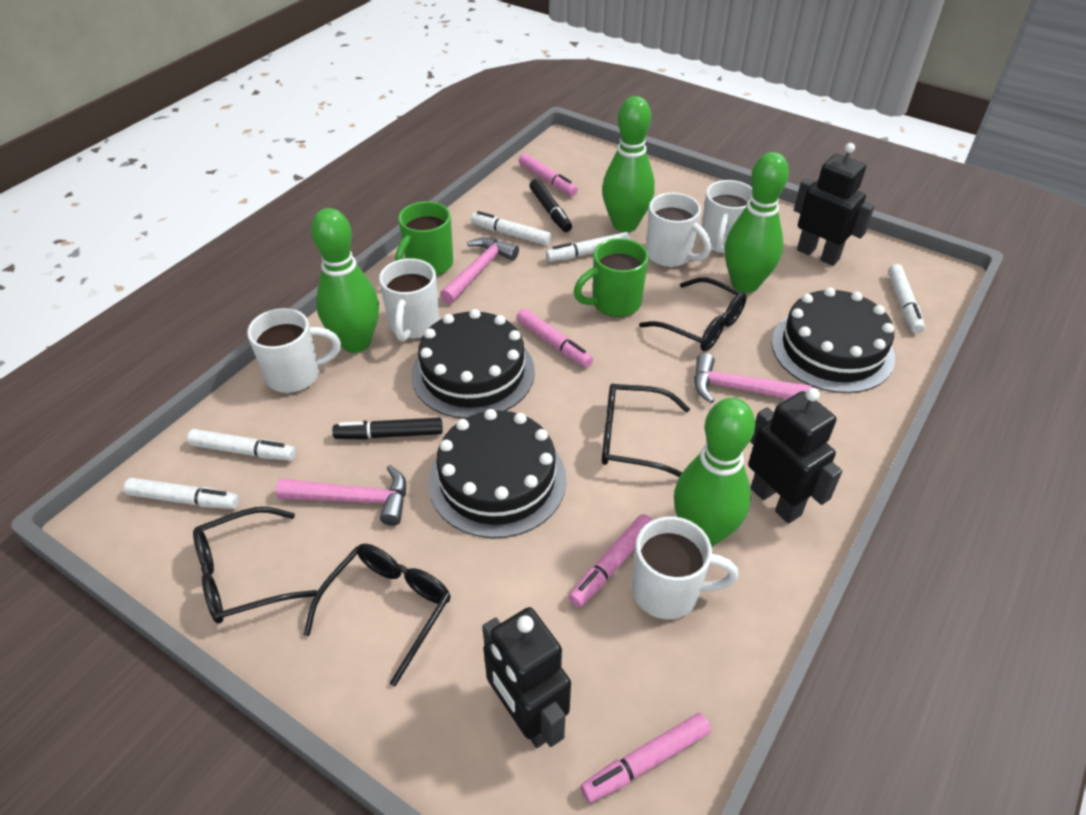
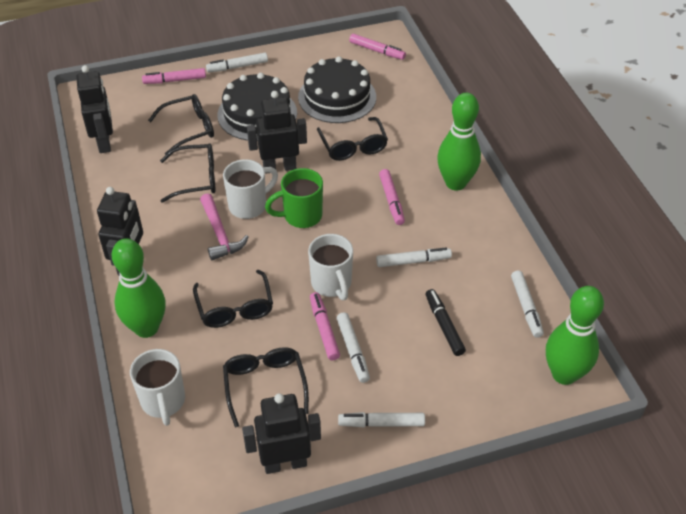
black cake: 3 -> 2
black glasses: 4 -> 5
black marker: 2 -> 1
black robot: 3 -> 4
green bowling pin: 4 -> 3
green mug: 2 -> 1
pink hammer: 3 -> 1
white mug: 5 -> 3

